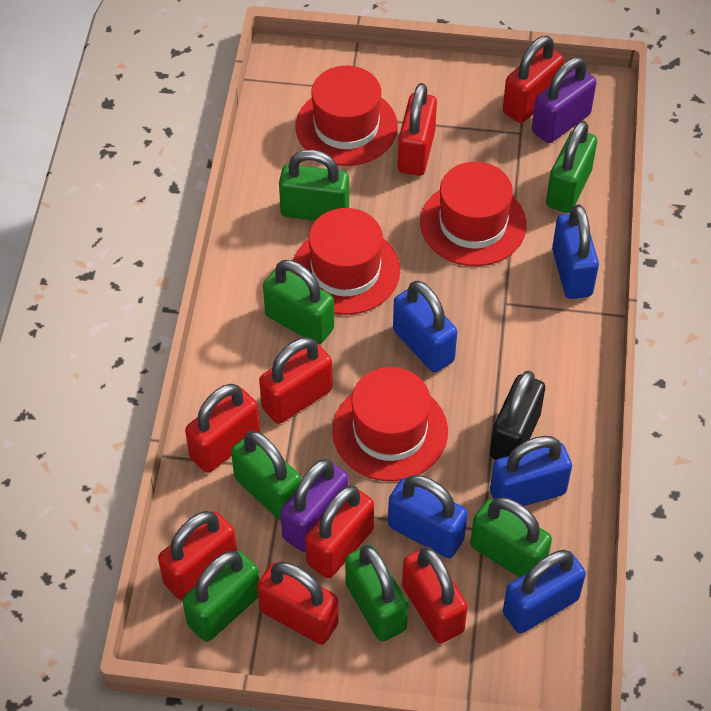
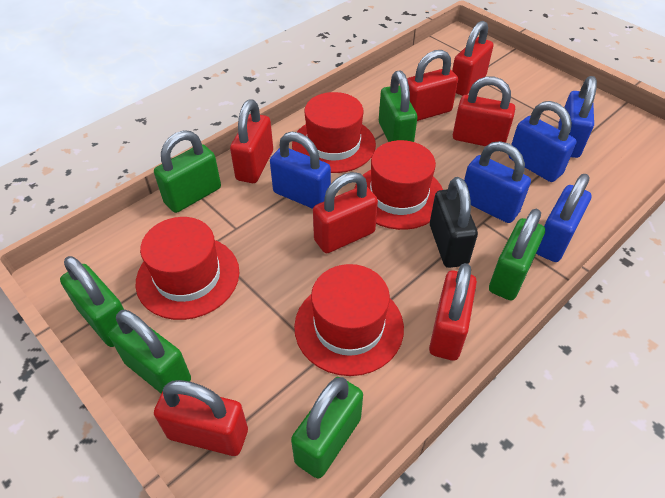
green padlock: 7 -> 6
purple padlock: 2 -> 0
red padlock: 8 -> 7

